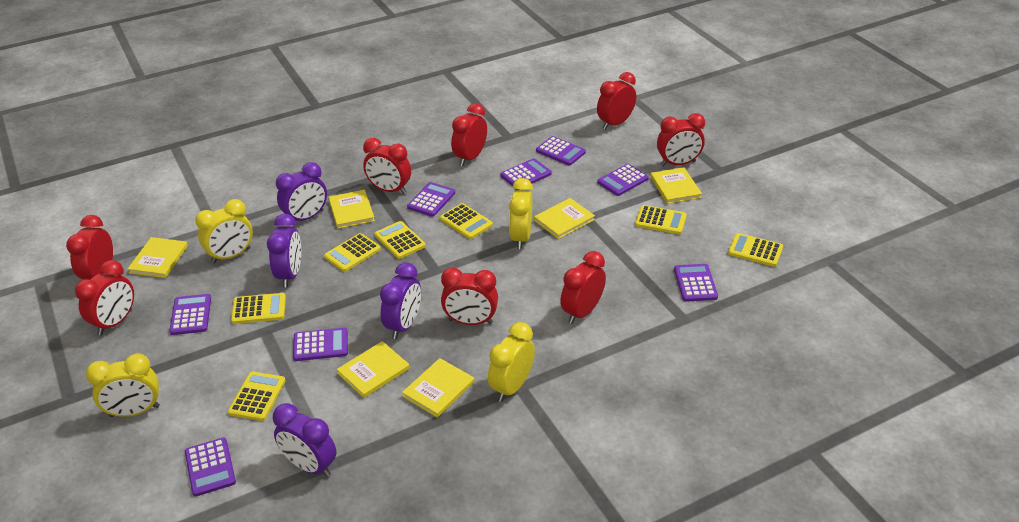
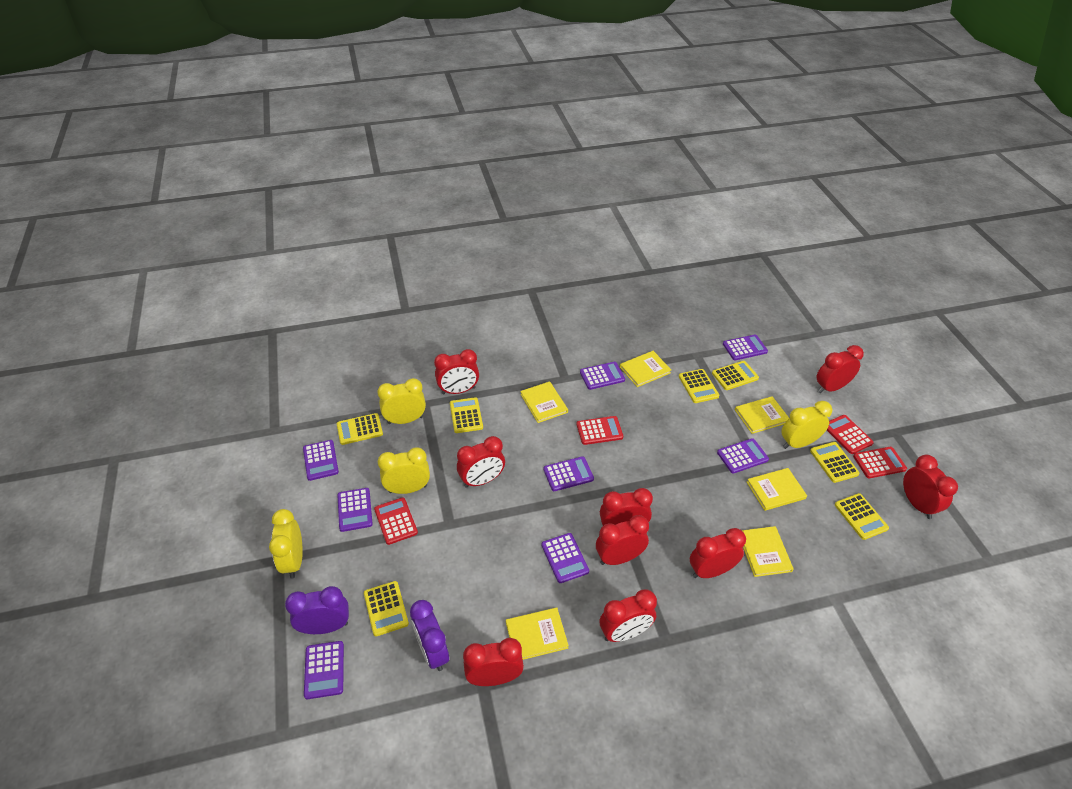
purple clock: 4 -> 2
red calculator: 0 -> 4
red clock: 8 -> 9

